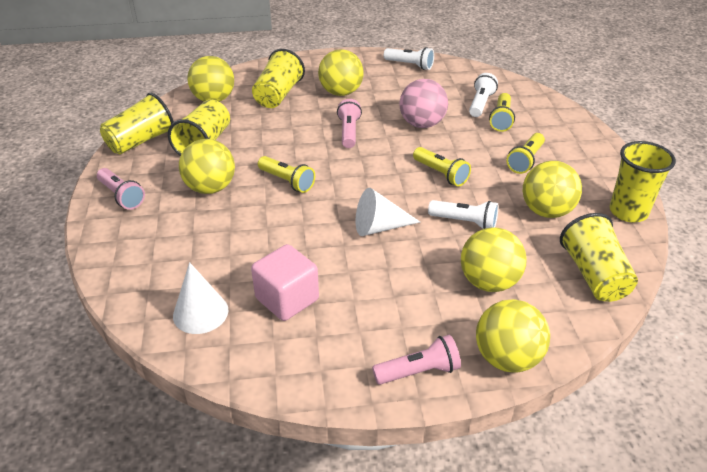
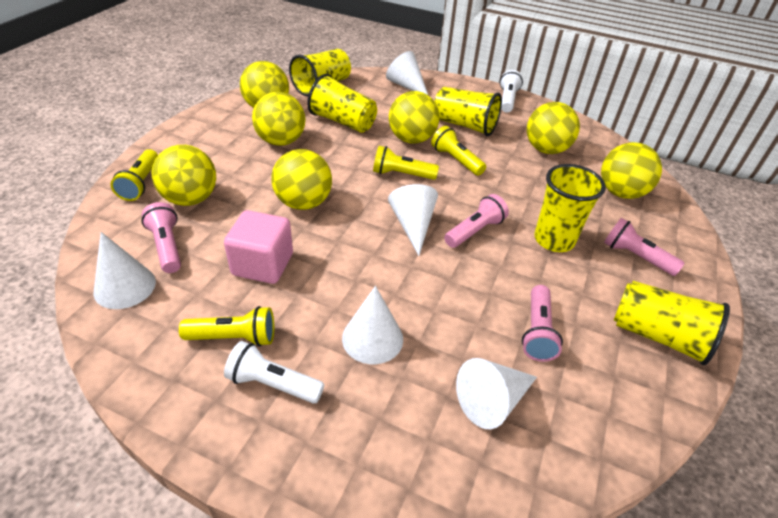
pink ball: 1 -> 0
pink flashlight: 3 -> 4
white cone: 2 -> 5
white flashlight: 3 -> 2
yellow ball: 6 -> 7

